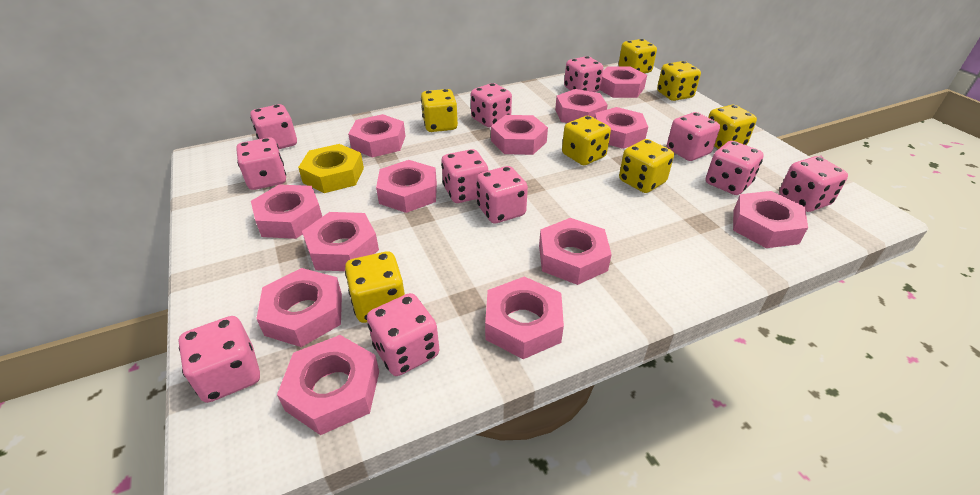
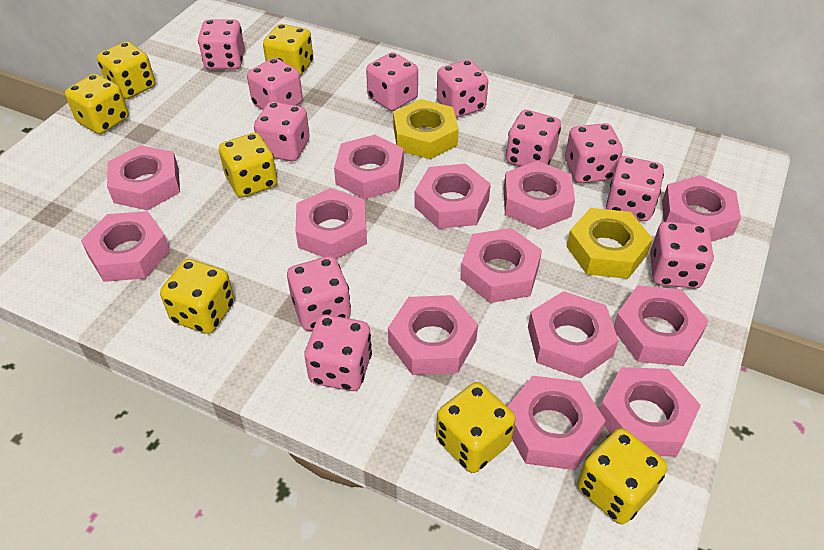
yellow nut: 1 -> 2

